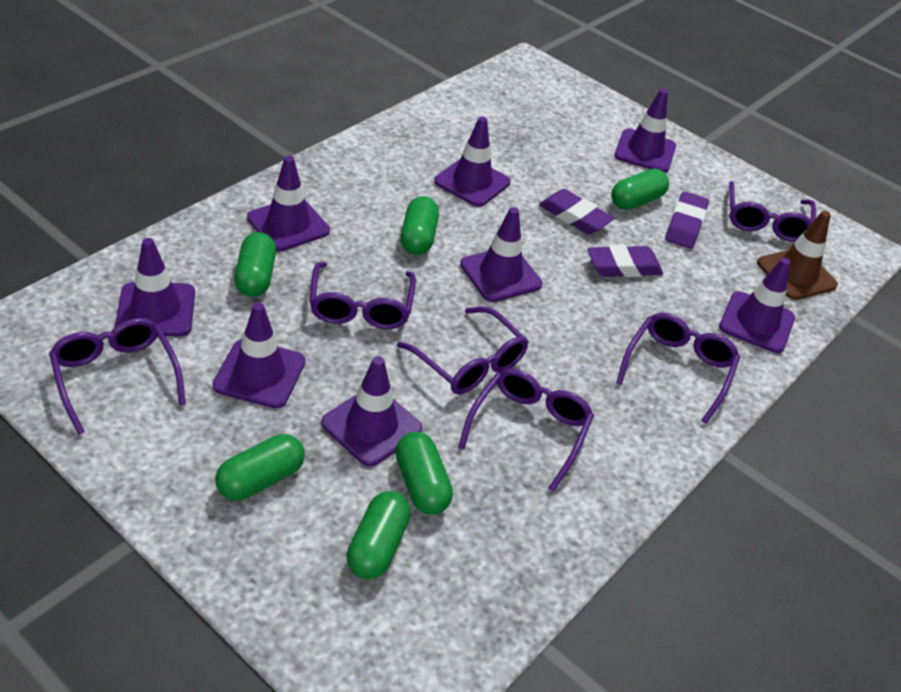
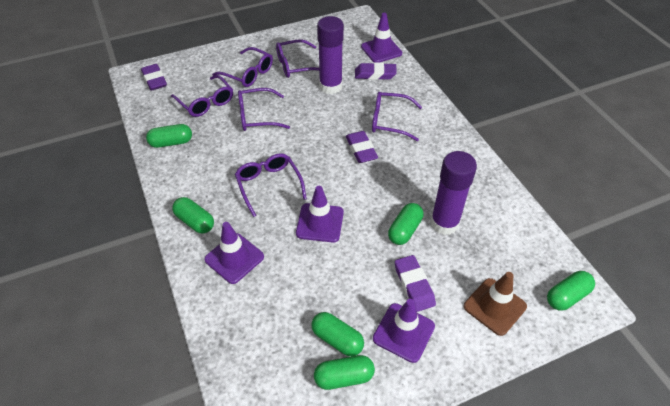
purple eraser: 3 -> 4
purple glue stick: 0 -> 2
purple traffic cone: 8 -> 4

